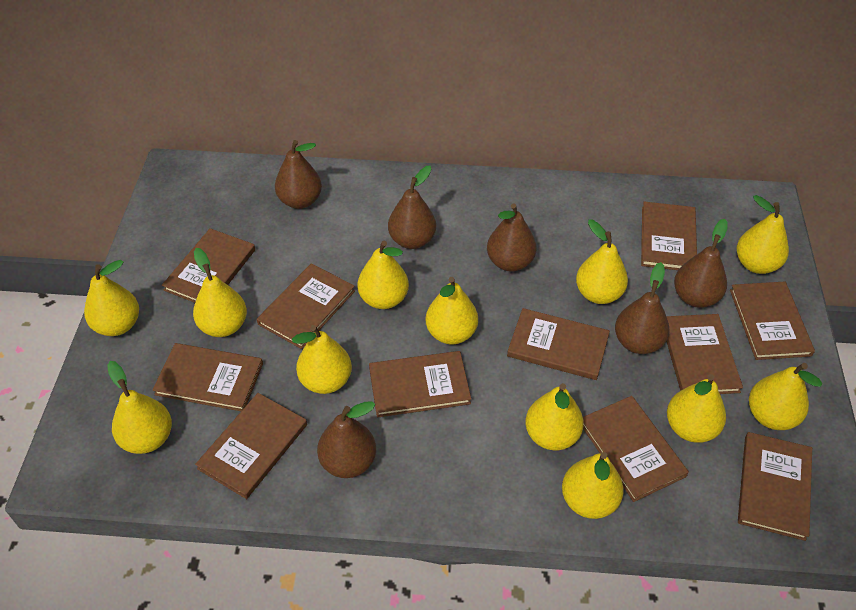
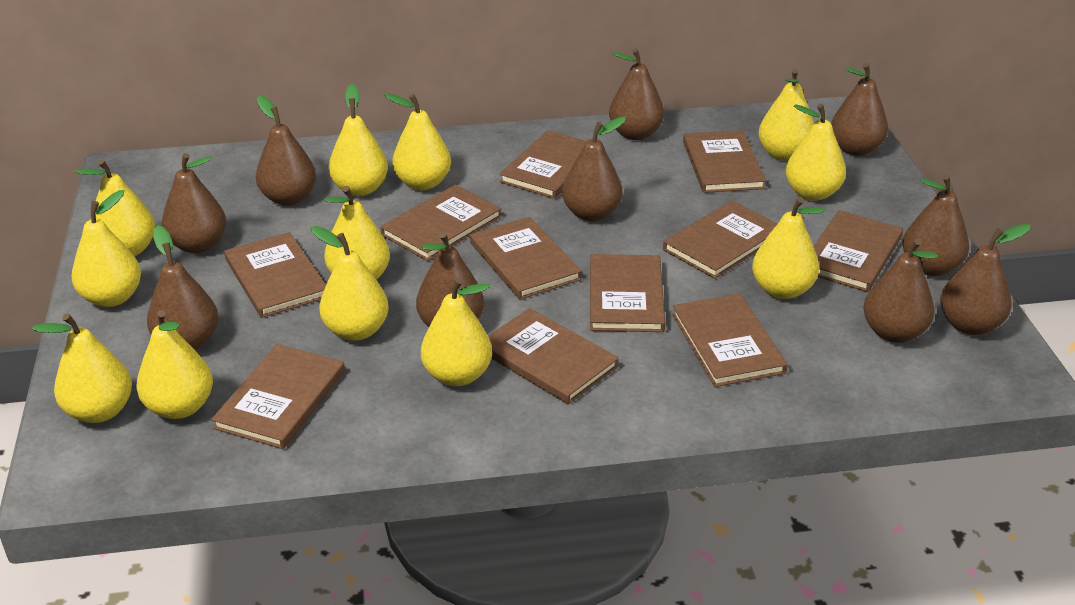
brown pear: 6 -> 10

